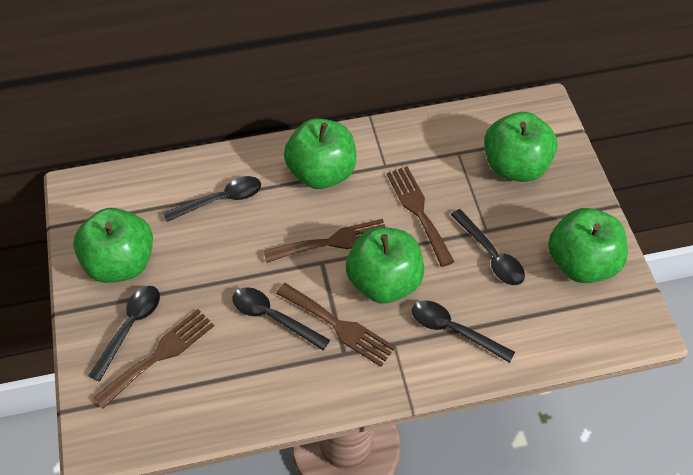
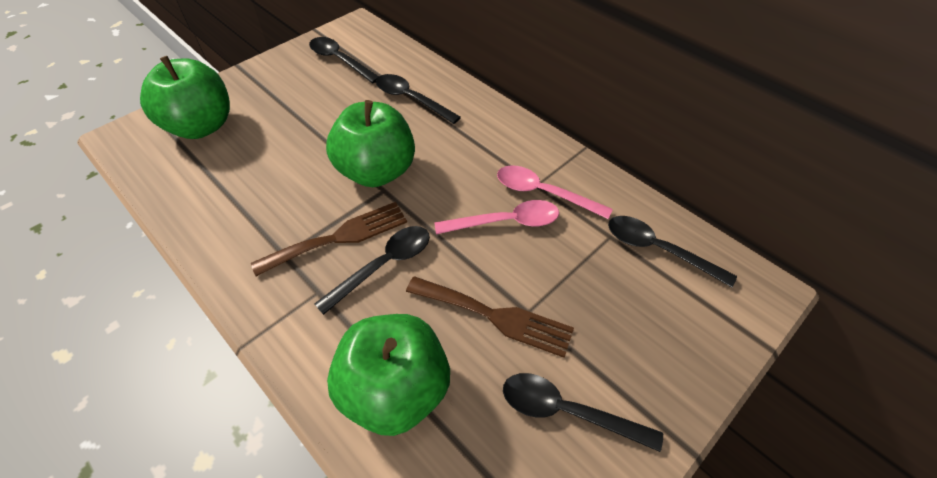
brown fork: 4 -> 2
green apple: 5 -> 3
pink spoon: 0 -> 2

